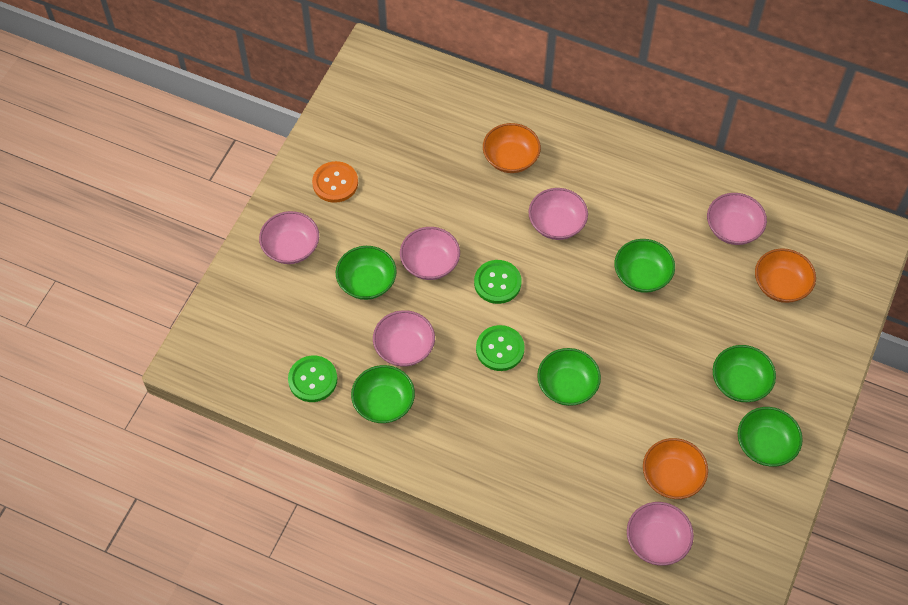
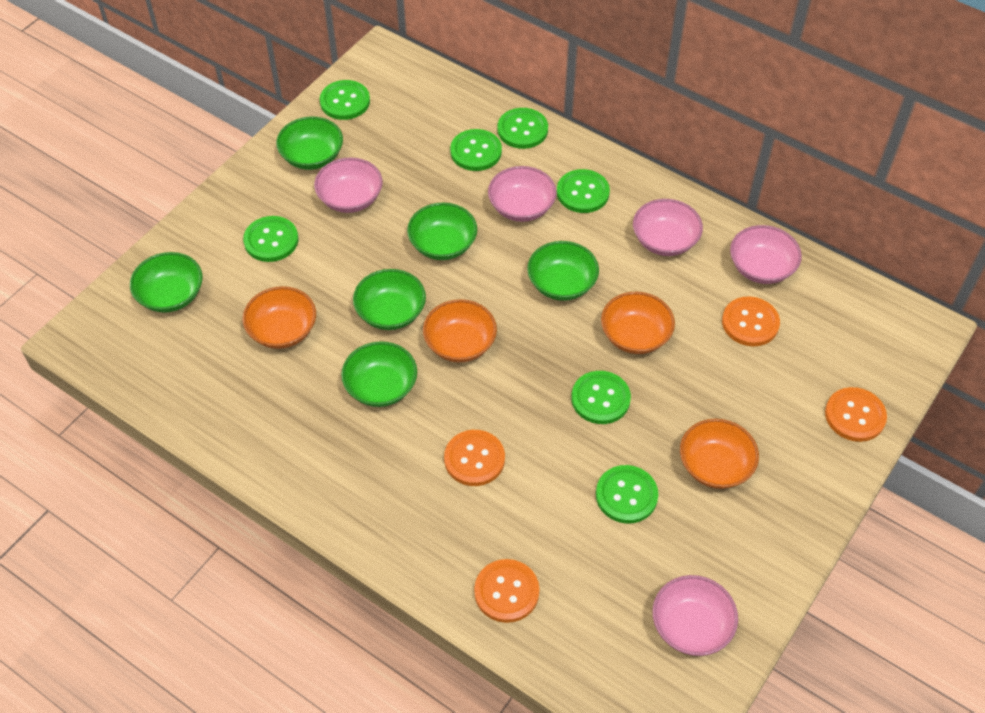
green button: 3 -> 7
orange bowl: 3 -> 4
orange button: 1 -> 4
pink bowl: 6 -> 5

